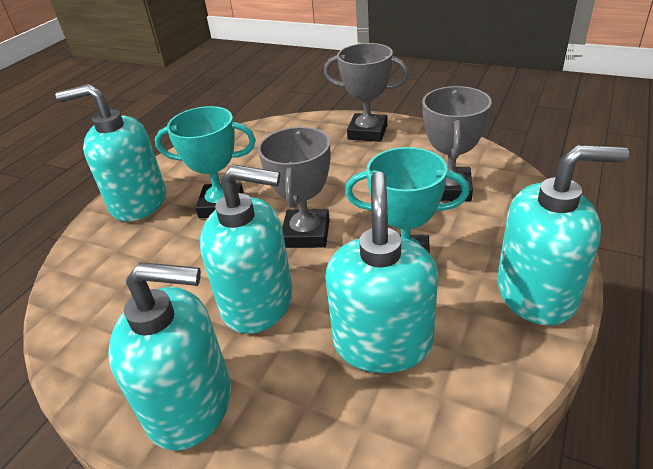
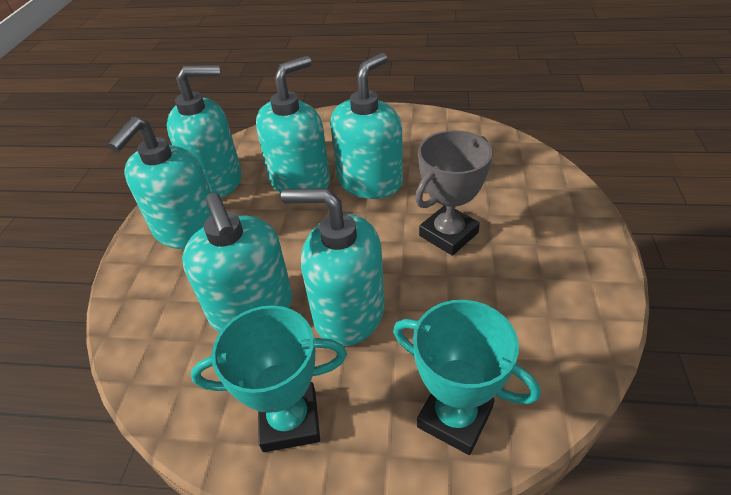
grey trophy: 3 -> 1
turquoise soap dispenser: 5 -> 6

